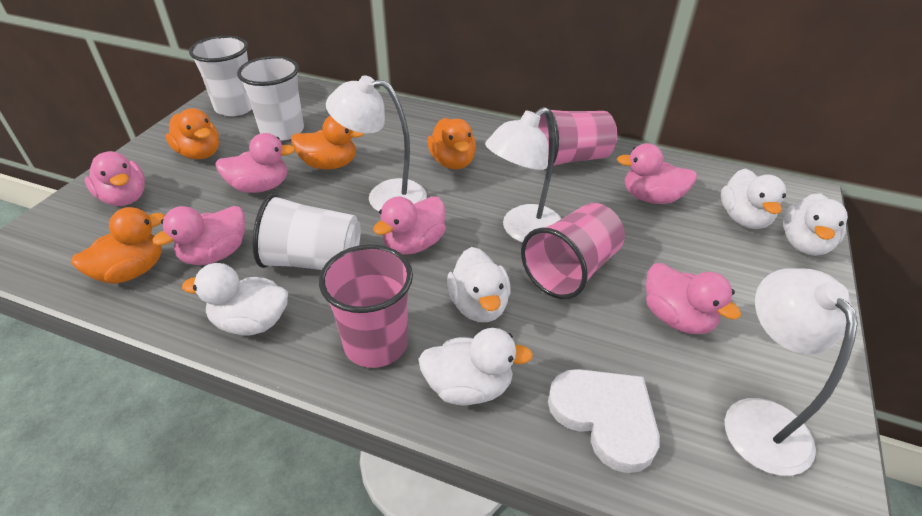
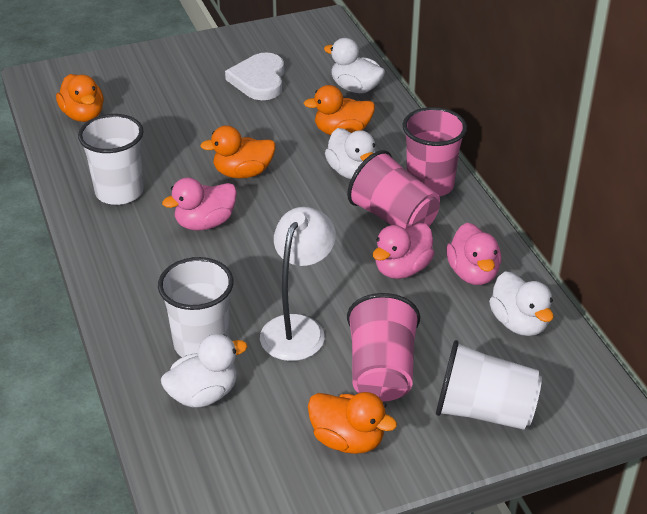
pink duck: 6 -> 3
white duck: 5 -> 4
white lamp: 3 -> 1

